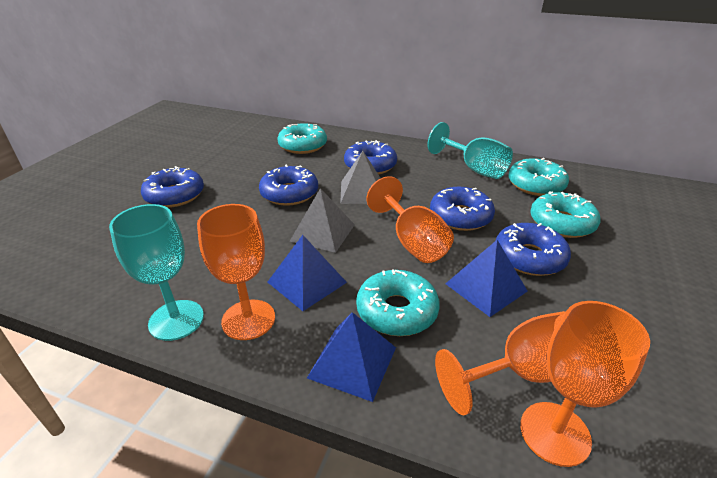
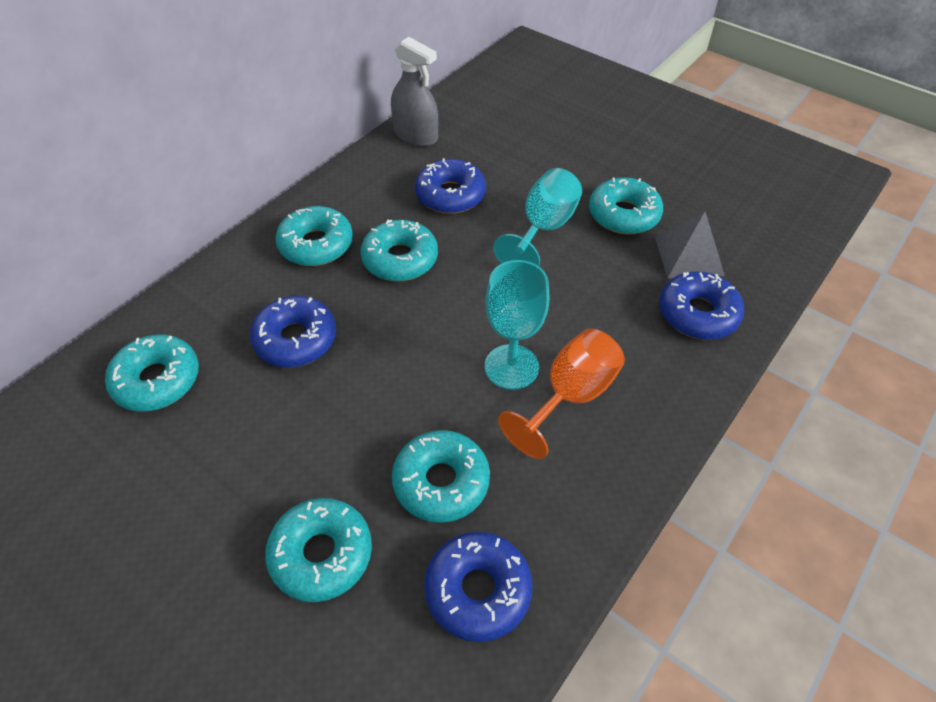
blue donut: 5 -> 4
blue pyramid: 3 -> 0
grey pyramid: 2 -> 1
grey spray bottle: 0 -> 1
orange goblet: 4 -> 1
turquoise donut: 4 -> 6

